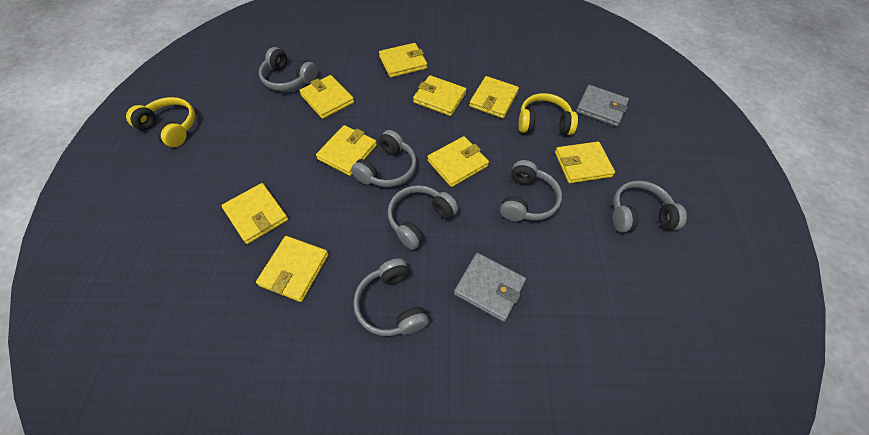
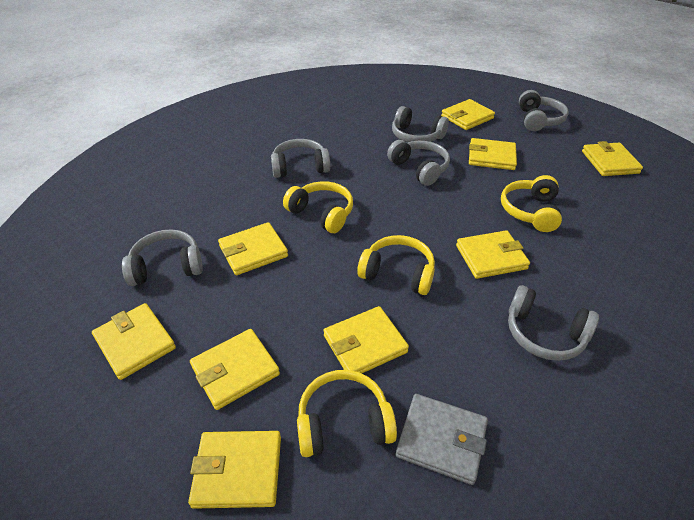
grey wallet: 2 -> 1
yellow headphones: 2 -> 4

